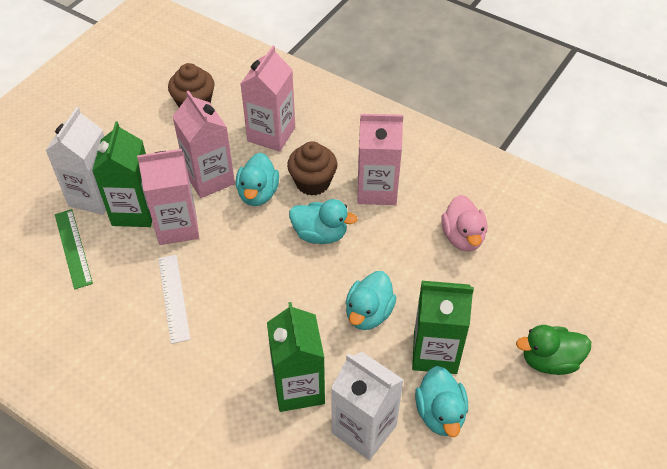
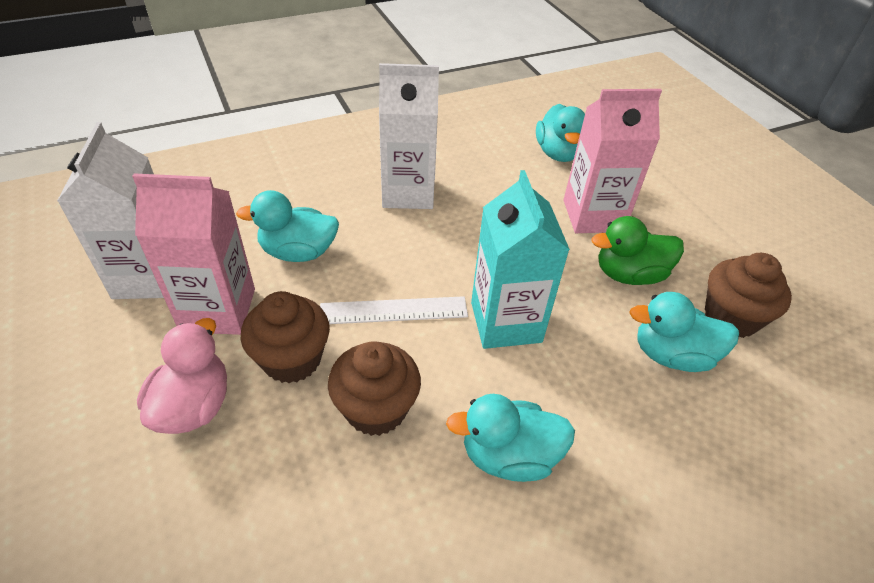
brown cupcake: 2 -> 3
green carton: 3 -> 0
green ruler: 1 -> 0
pink carton: 4 -> 2
turquoise carton: 0 -> 1

